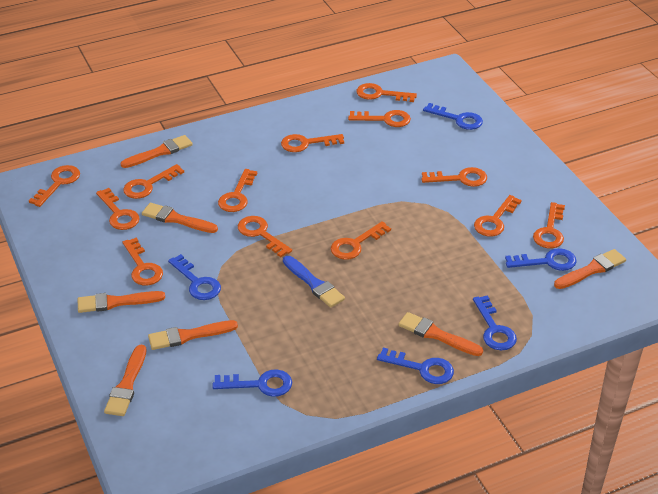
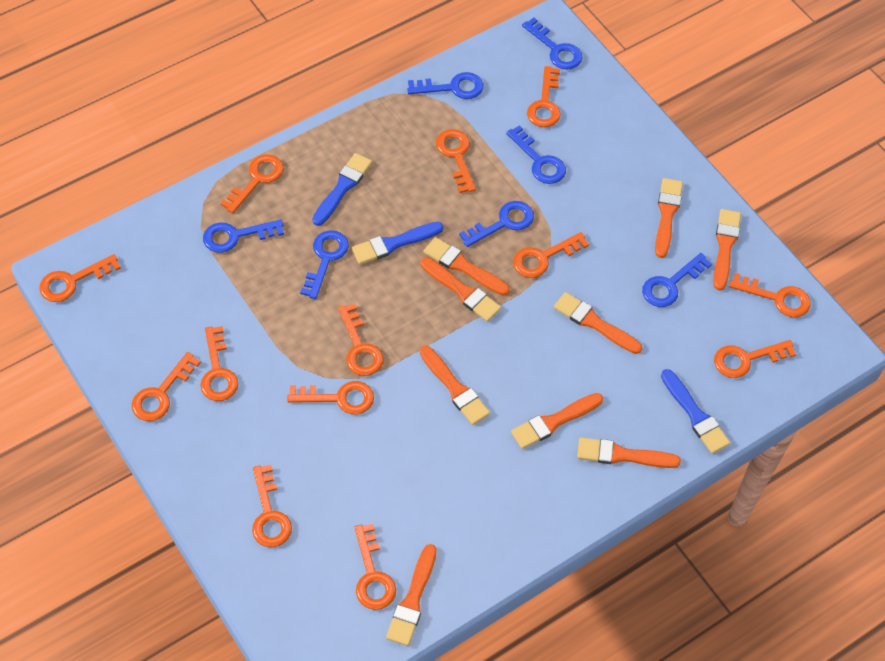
blue brush: 1 -> 3
blue key: 6 -> 7
orange brush: 7 -> 9

